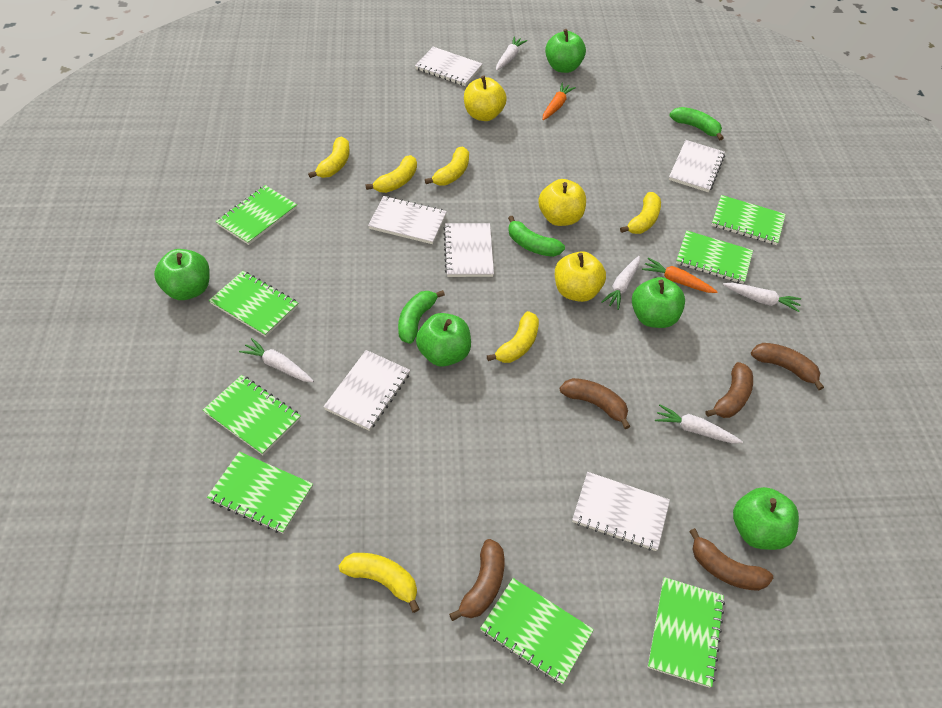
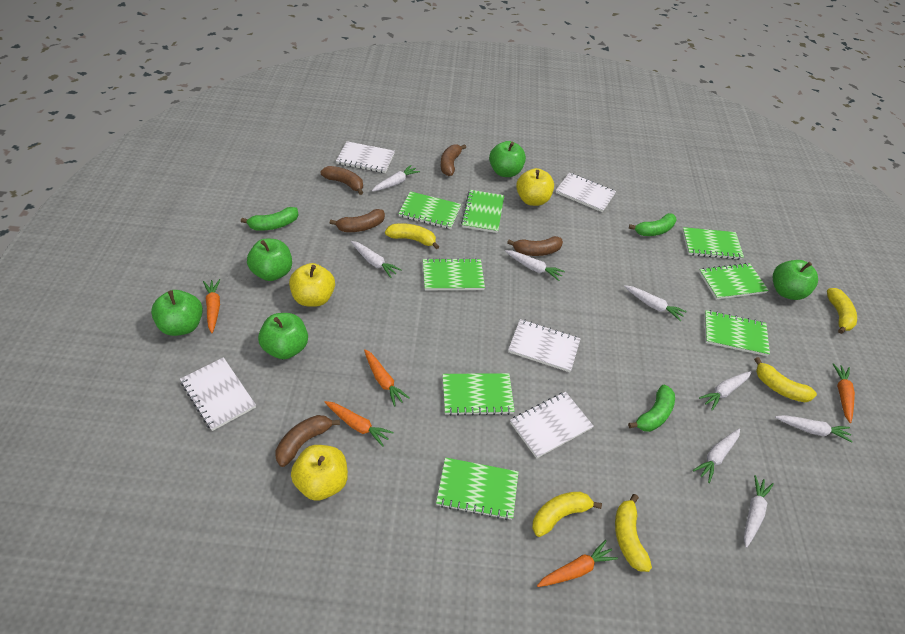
orange carrot: 2 -> 5
white carrot: 5 -> 8
white notebook: 6 -> 5
yellow banana: 6 -> 5

